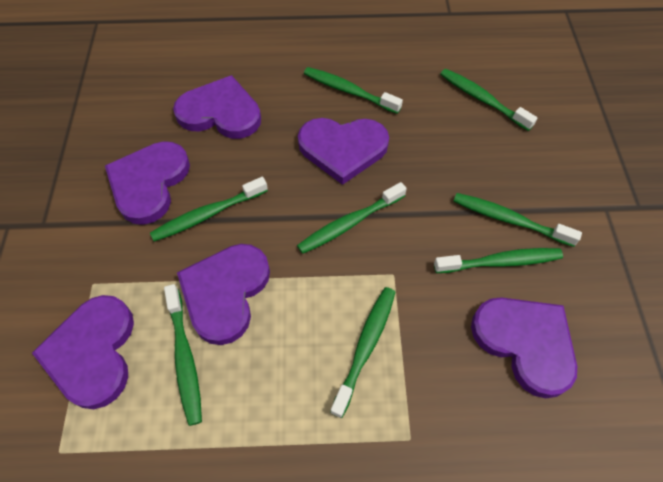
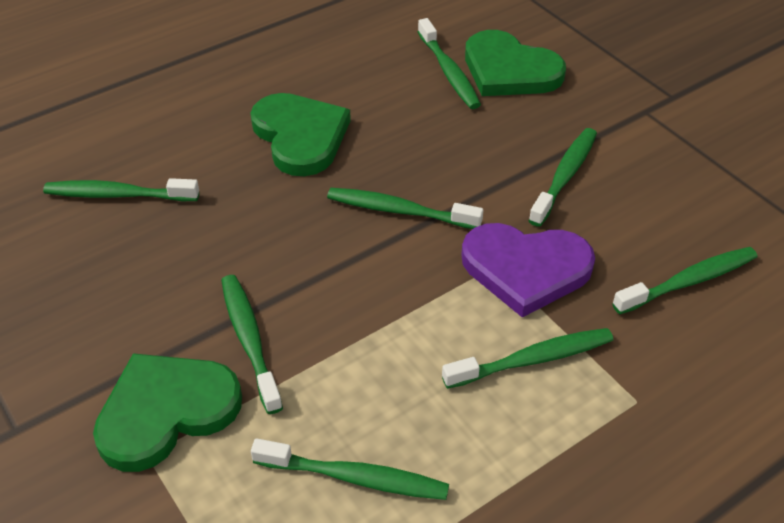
green heart: 0 -> 3
purple heart: 6 -> 1

